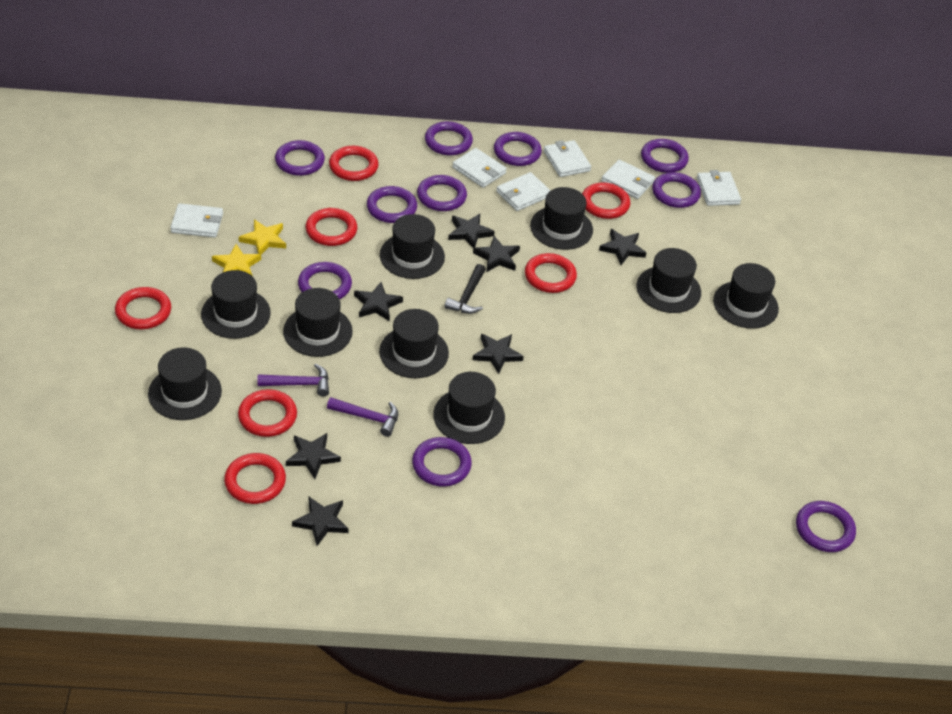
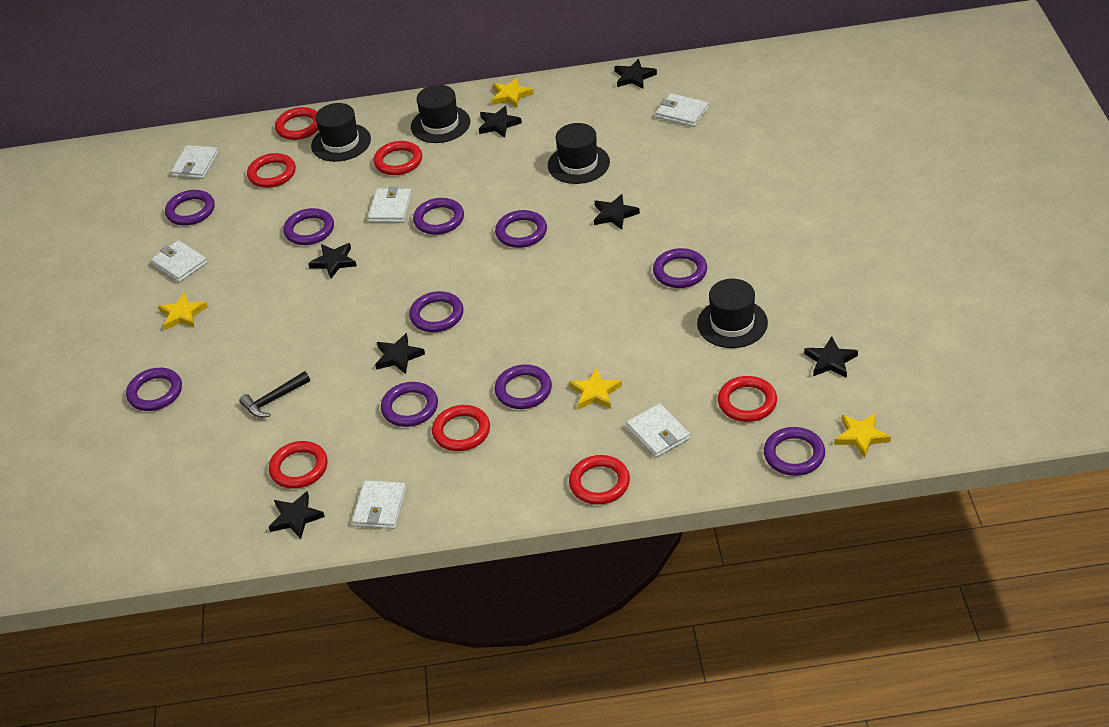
black hat: 9 -> 4
purple hammer: 2 -> 0
yellow star: 2 -> 4

